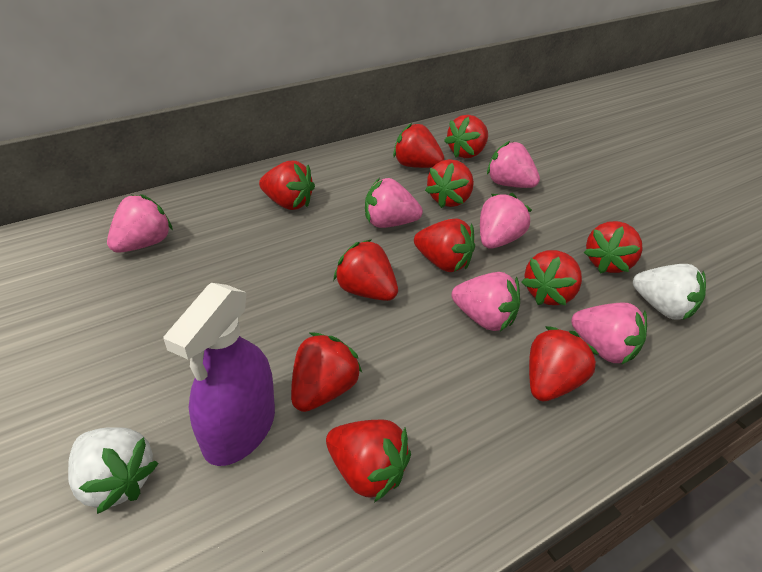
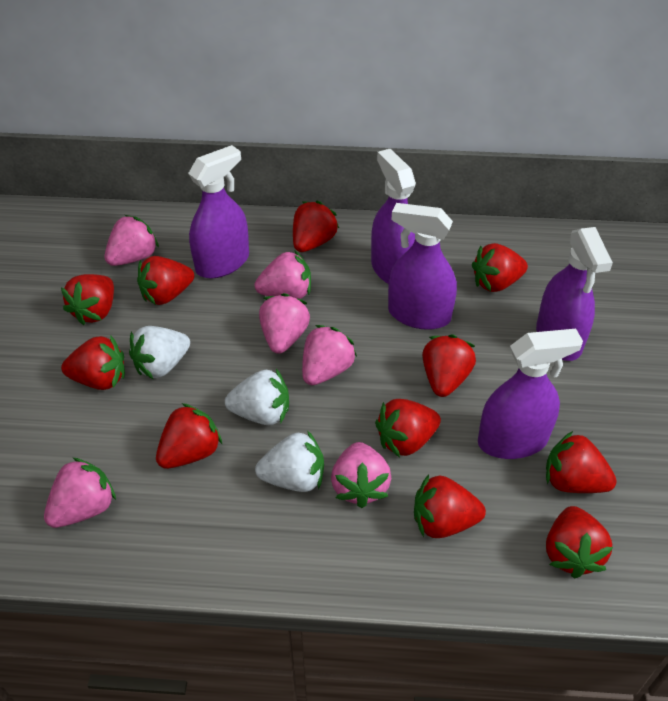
purple spray bottle: 1 -> 5
white strawberry: 2 -> 3

